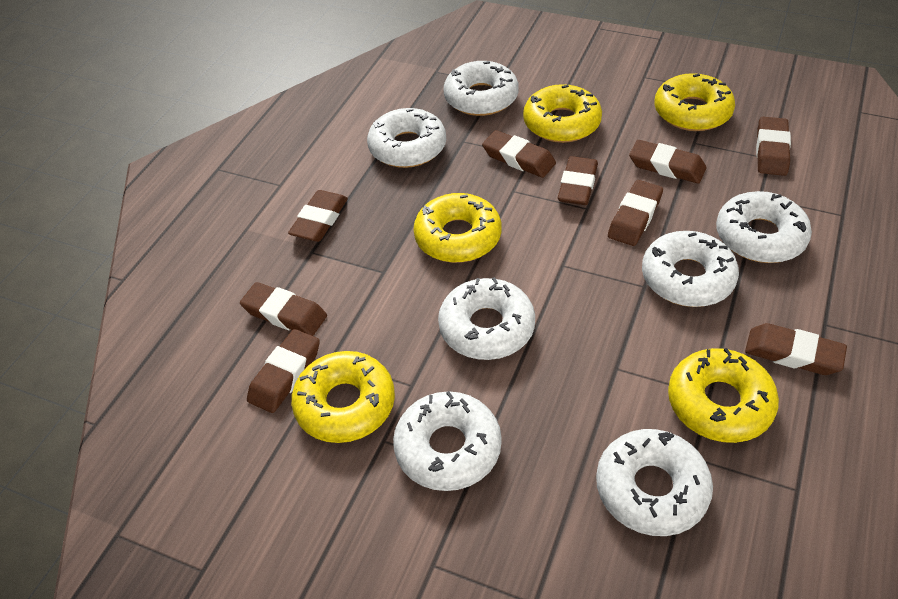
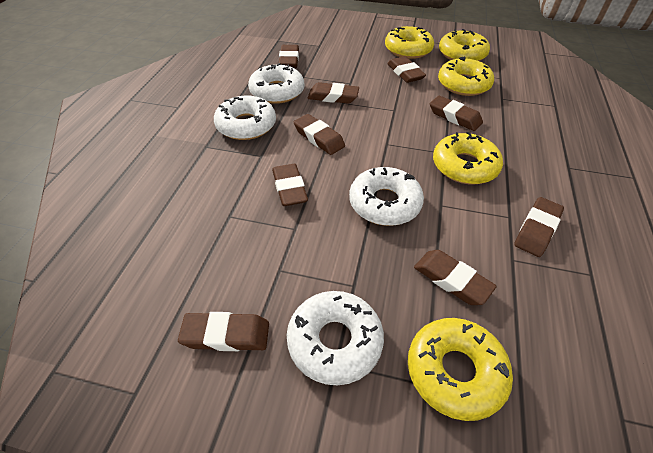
white donut: 7 -> 4

